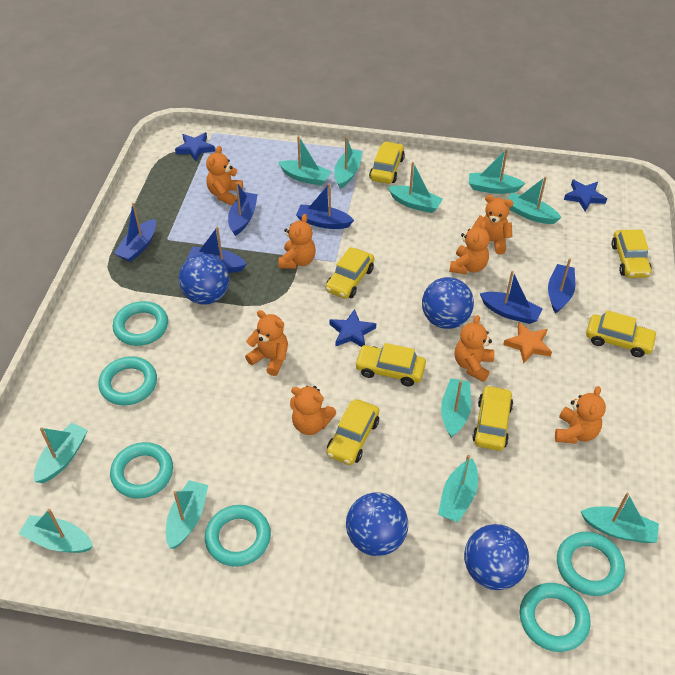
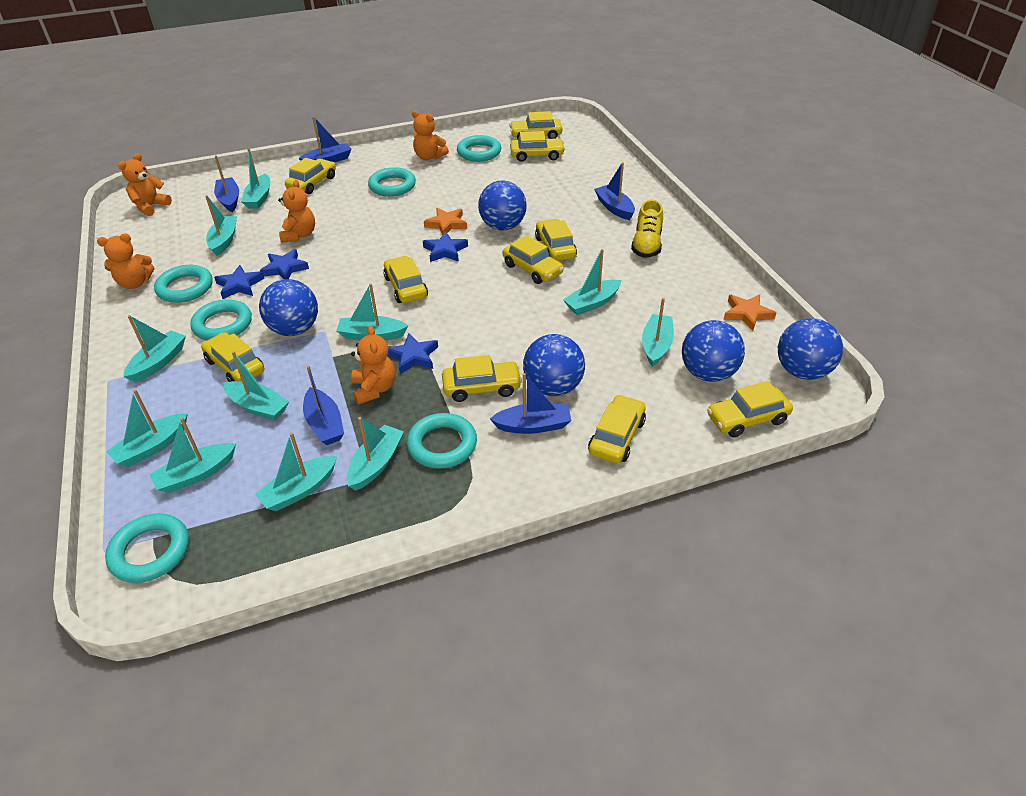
blue ball: 4 -> 5
blue boat: 6 -> 5
blue star: 3 -> 4
orange star: 1 -> 2
orange teddy bear: 8 -> 5
yellow car: 7 -> 10
yellow shoe: 0 -> 1

